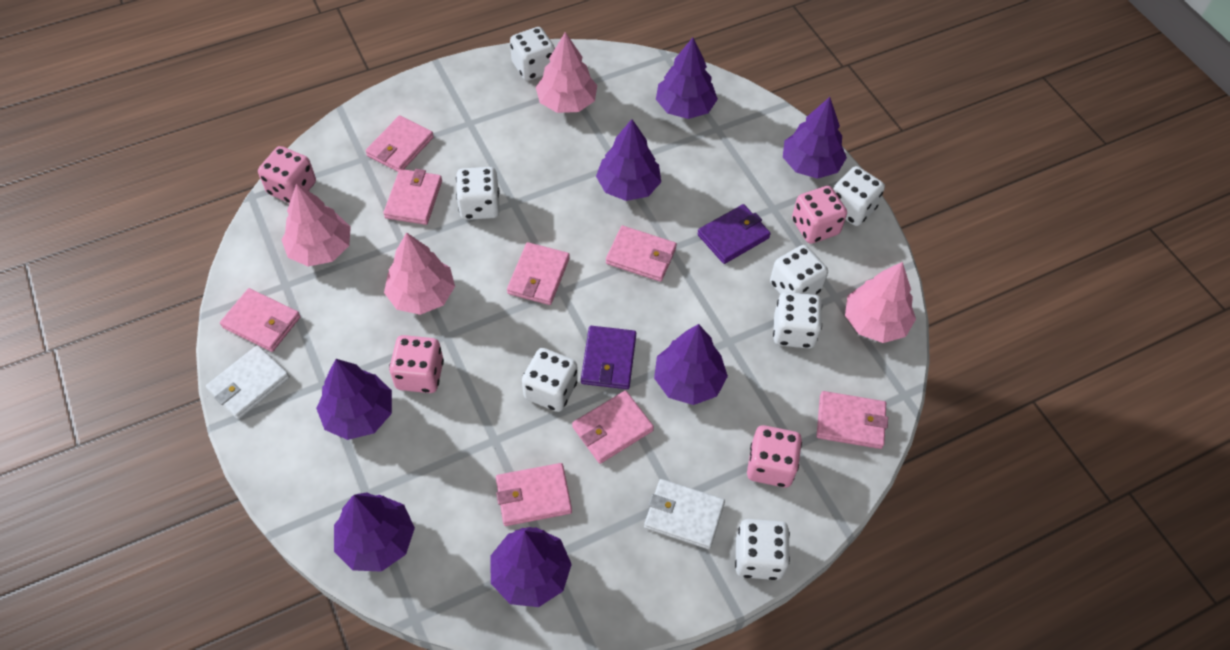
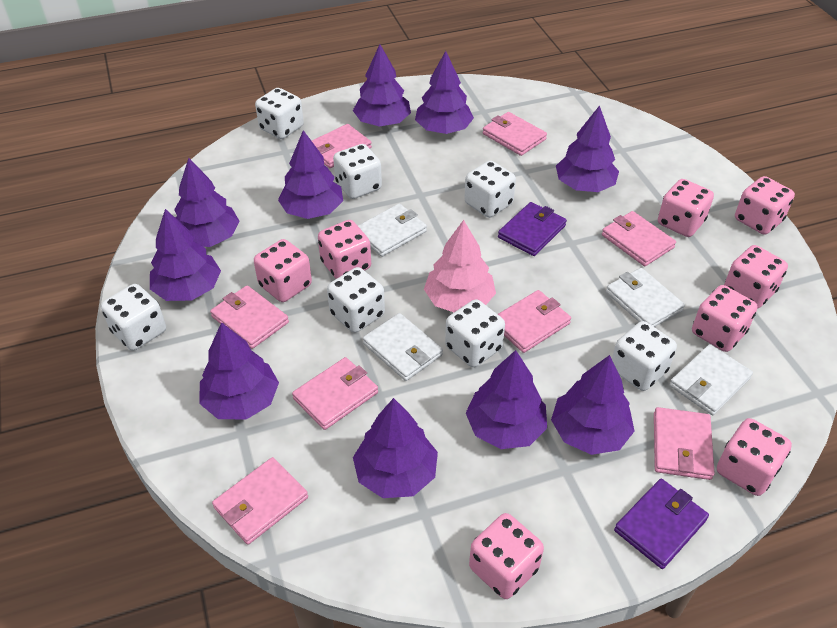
pink dice: 4 -> 8
pink tree: 4 -> 1
purple tree: 7 -> 10
white wallet: 2 -> 4

